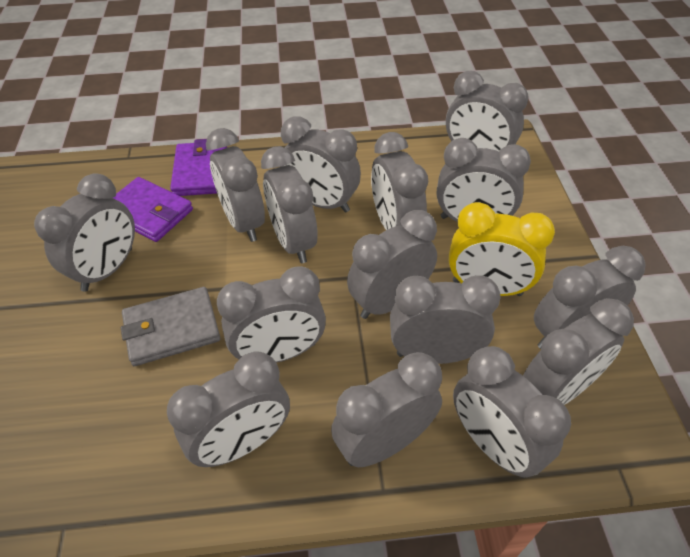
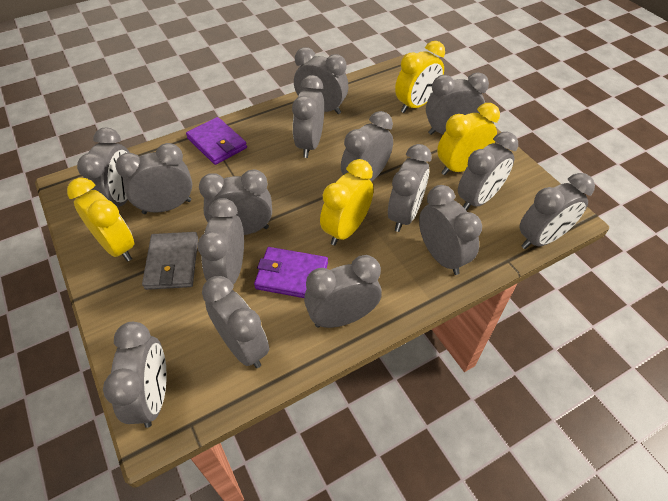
yellow clock: 1 -> 4

